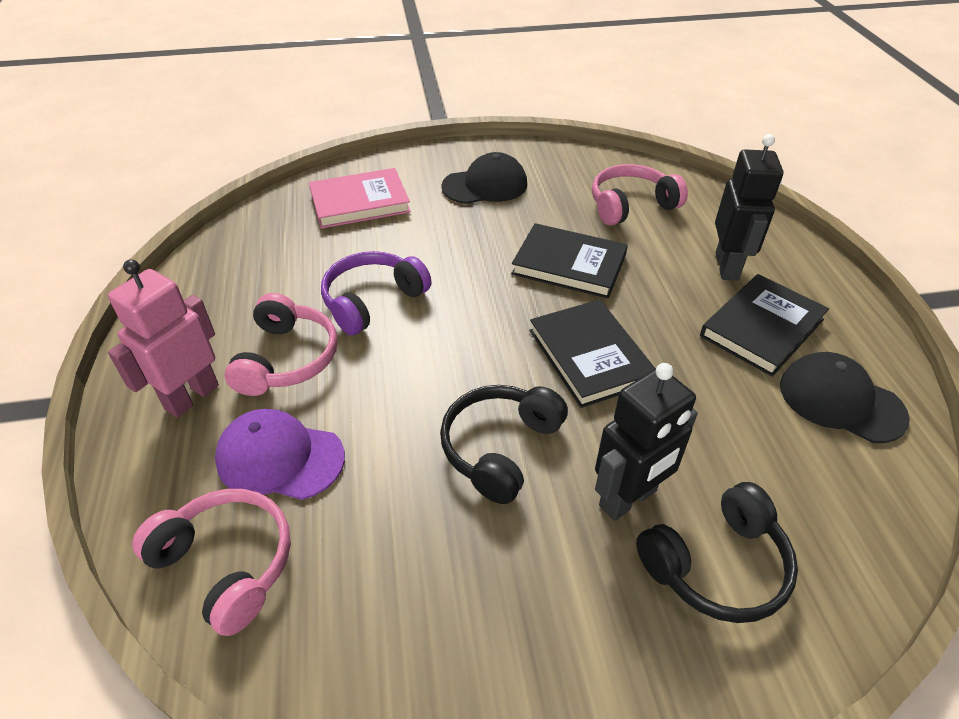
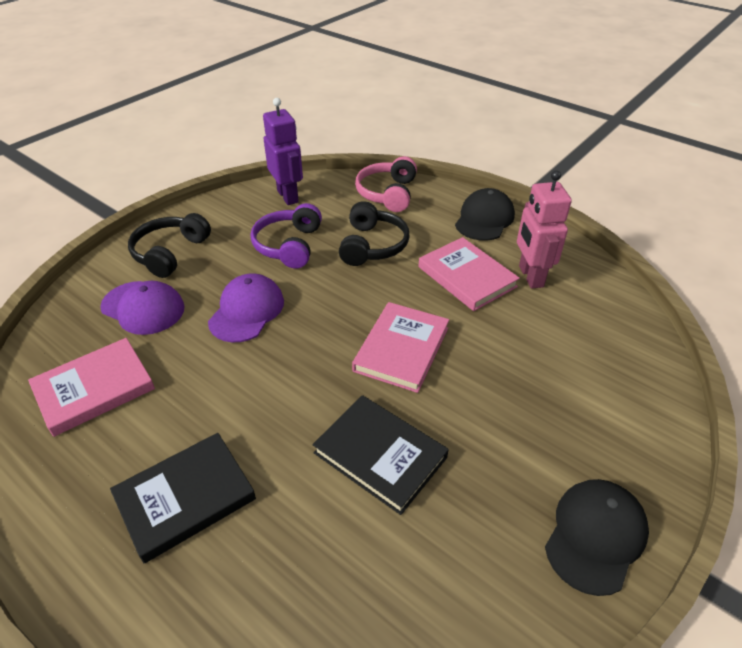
black book: 3 -> 2
black robot: 2 -> 0
pink book: 1 -> 3
pink headphones: 3 -> 1
purple cap: 1 -> 2
purple robot: 0 -> 1

